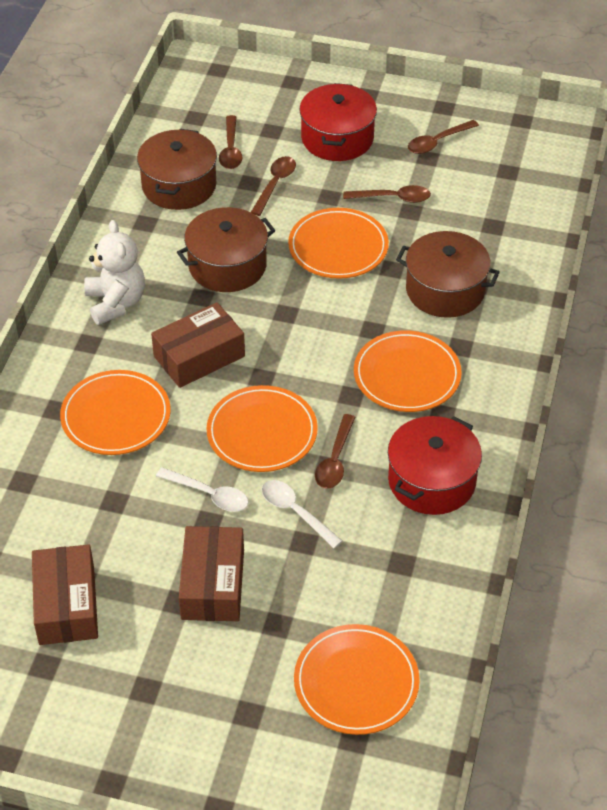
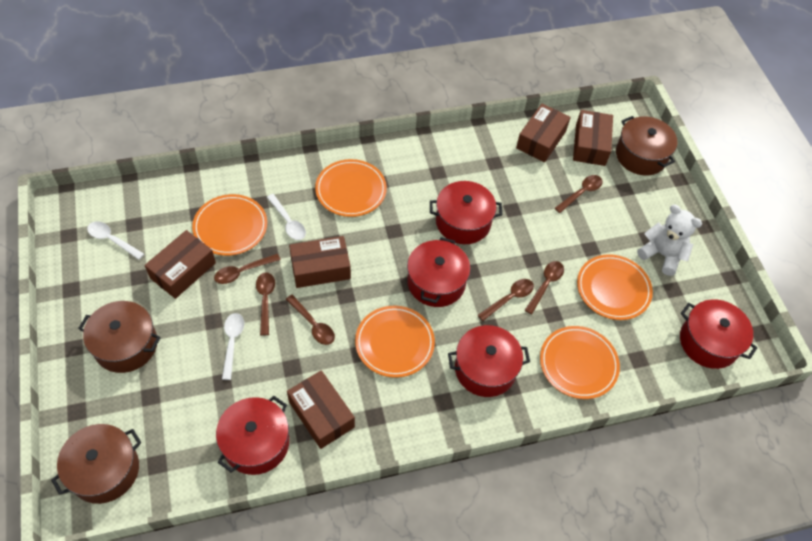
brown box: 3 -> 5
brown spoon: 5 -> 6
red pot: 2 -> 5
white spoon: 2 -> 3

